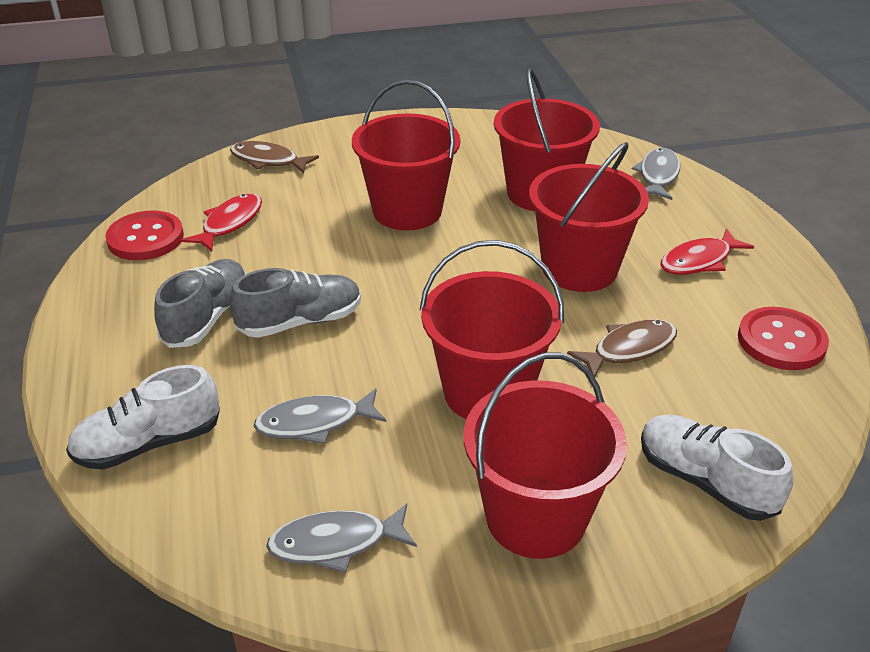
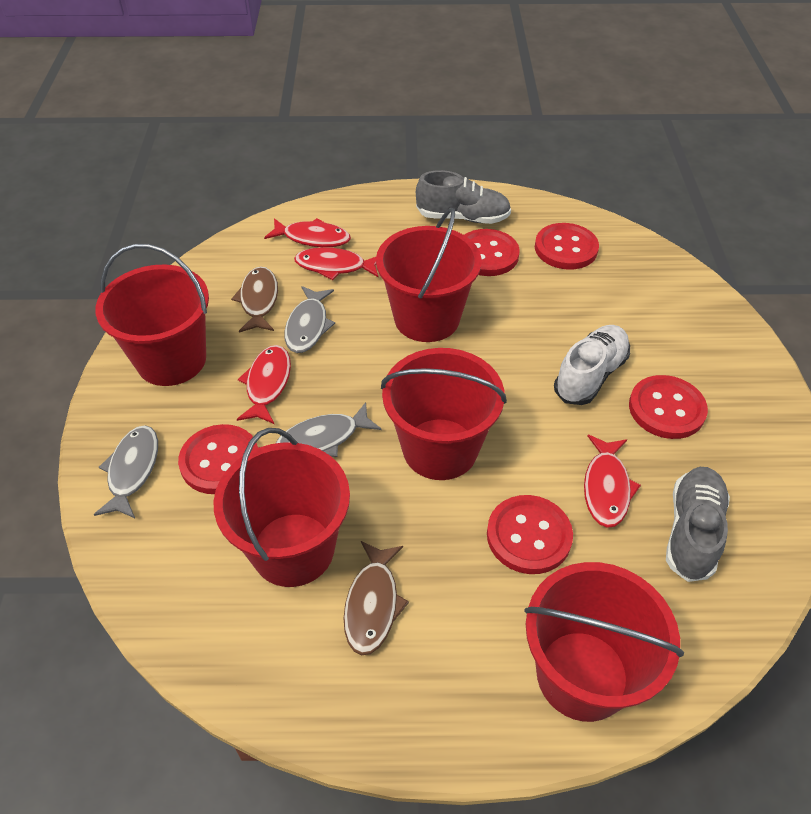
red button: 2 -> 5
red fish: 2 -> 4
white shoe: 2 -> 1

